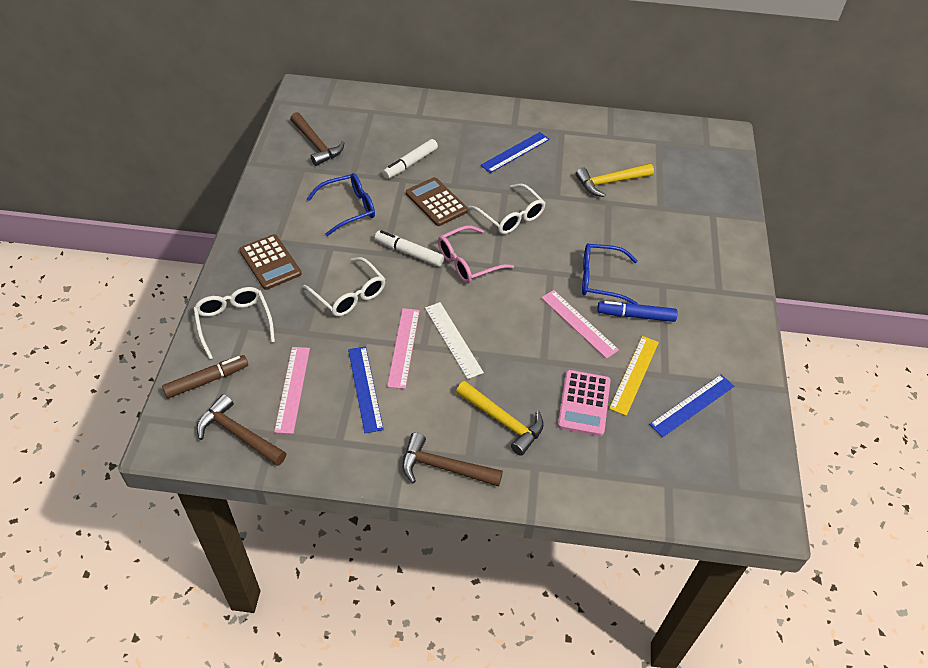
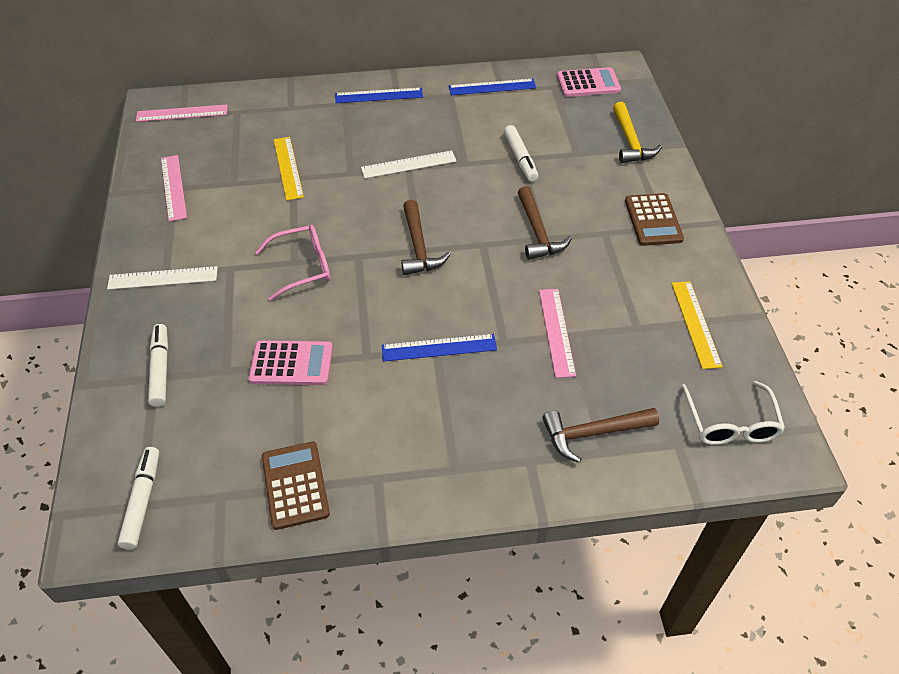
blue glasses: 2 -> 0
blue marker: 1 -> 0
brown marker: 1 -> 0
pink calculator: 1 -> 2
white glasses: 3 -> 1
white marker: 2 -> 3
white ruler: 1 -> 2
yellow hammer: 2 -> 1
yellow ruler: 1 -> 2

